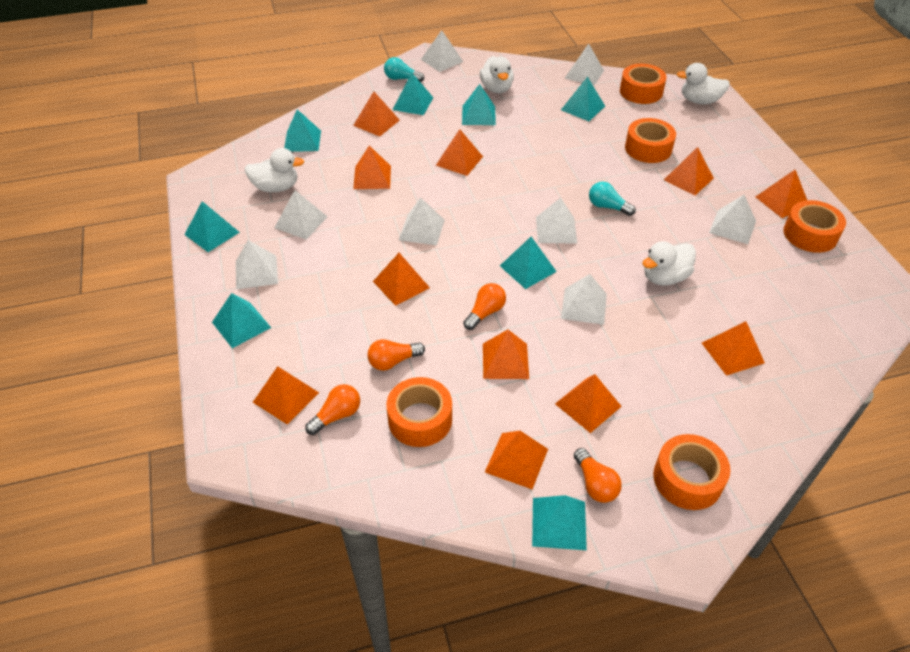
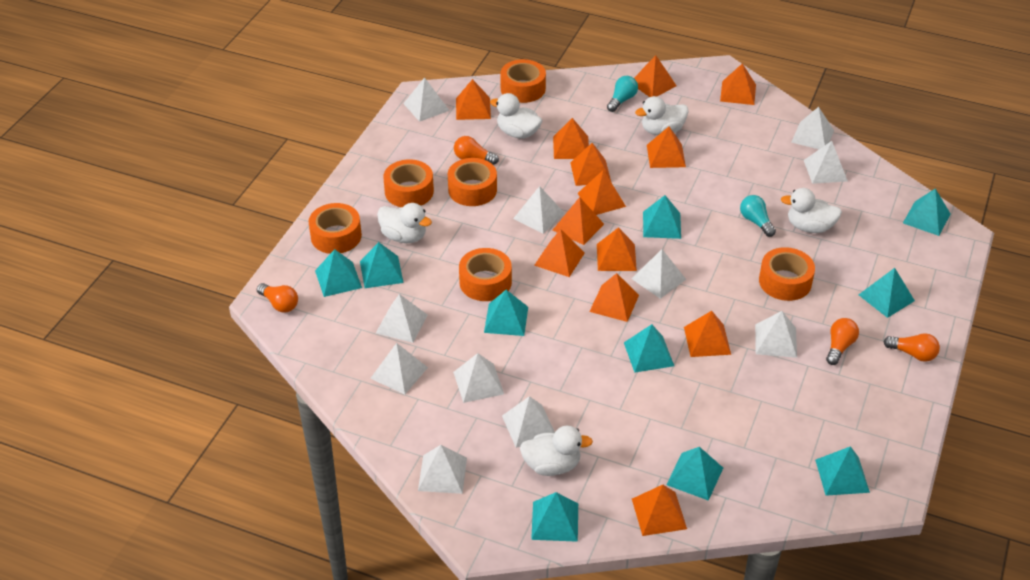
orange pyramid: 11 -> 13
orange tape: 5 -> 6
turquoise pyramid: 8 -> 10
white duck: 4 -> 5
white pyramid: 8 -> 11

